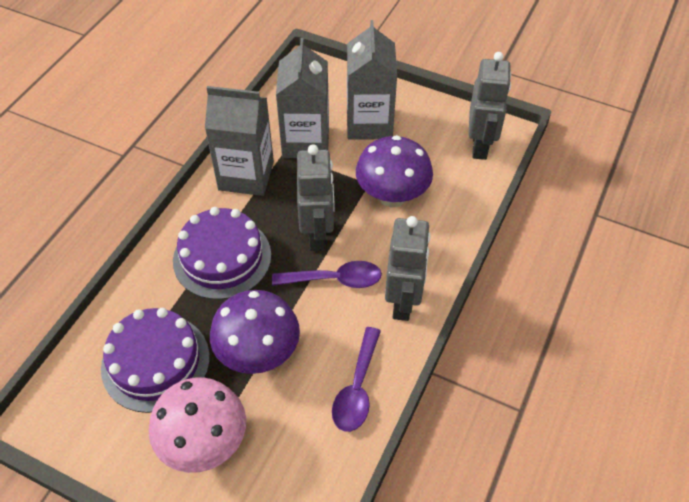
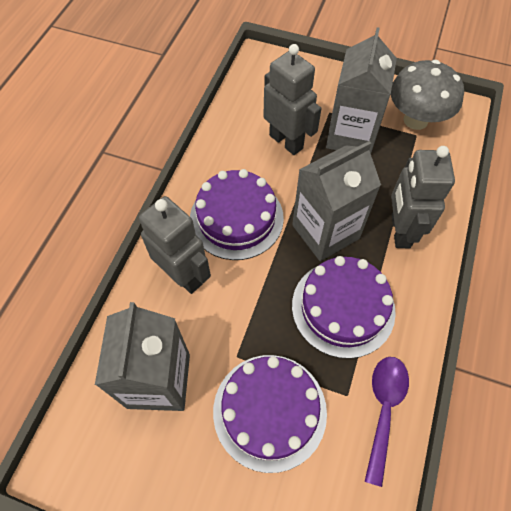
grey mushroom: 0 -> 1
pink mushroom: 1 -> 0
purple cake: 2 -> 3
purple mushroom: 2 -> 0
purple spoon: 2 -> 1

